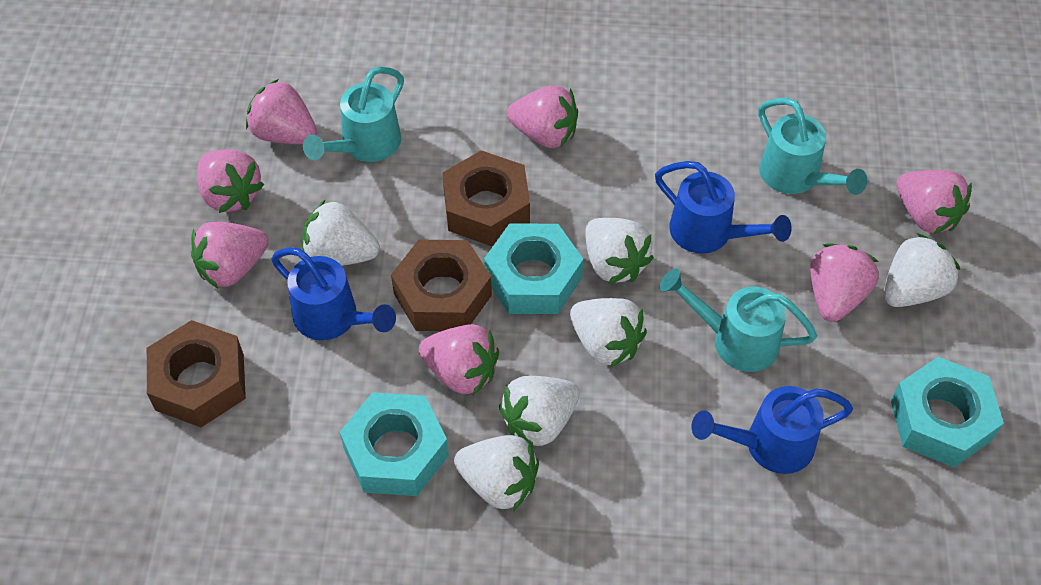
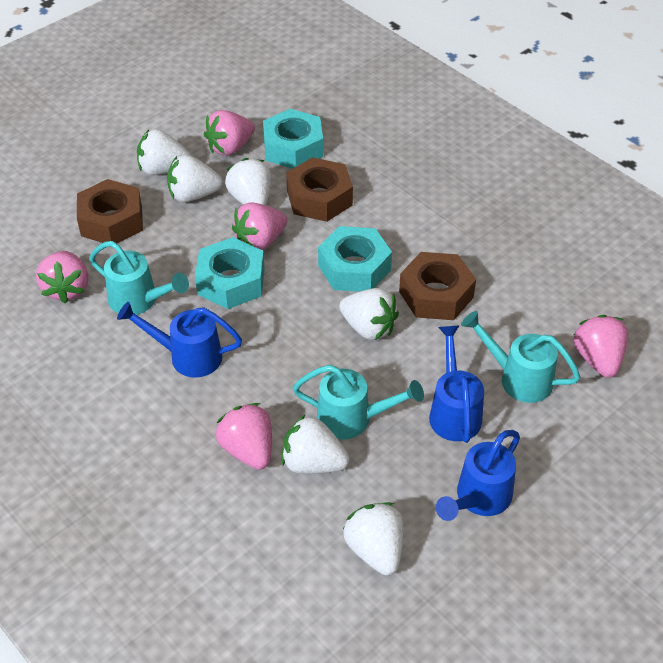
pink strawberry: 7 -> 5

